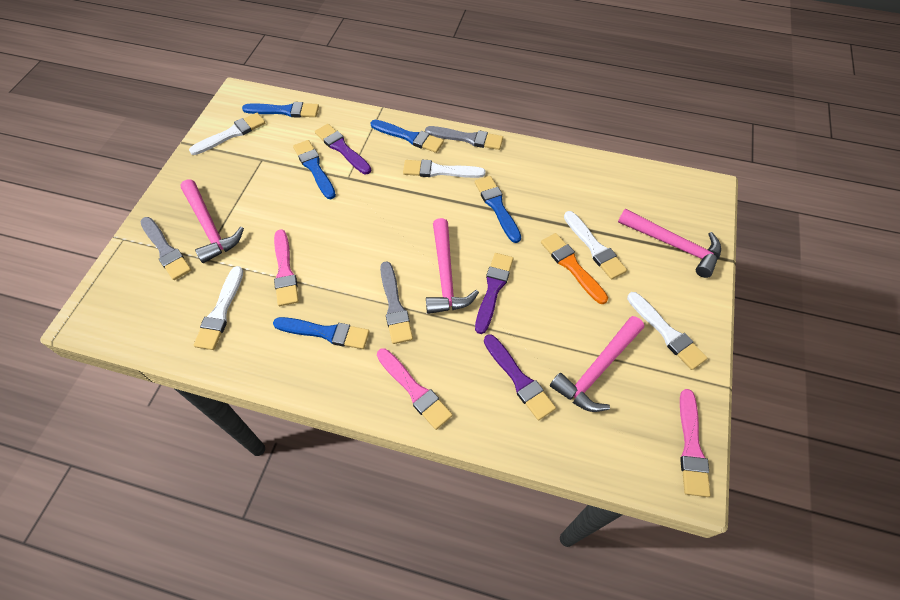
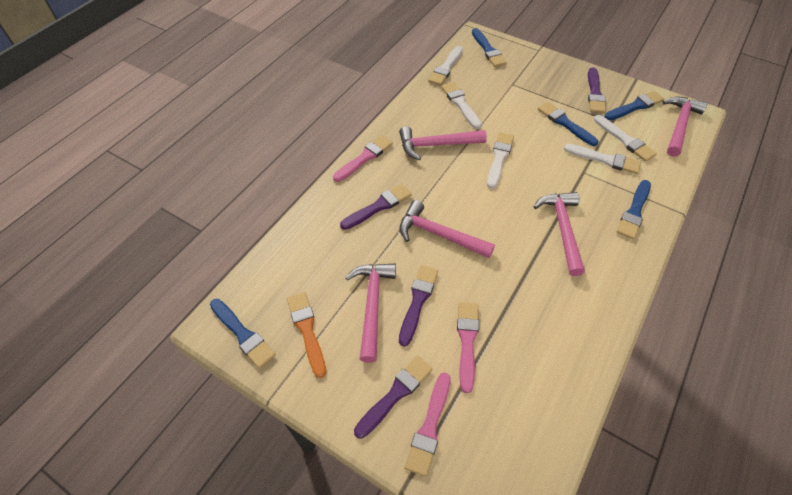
grey brush: 3 -> 0
pink hammer: 4 -> 5
purple brush: 3 -> 4

